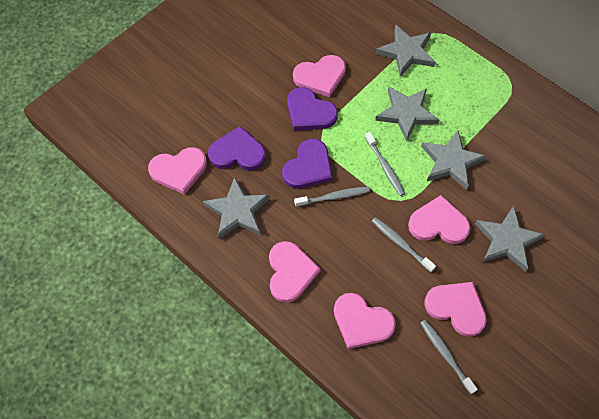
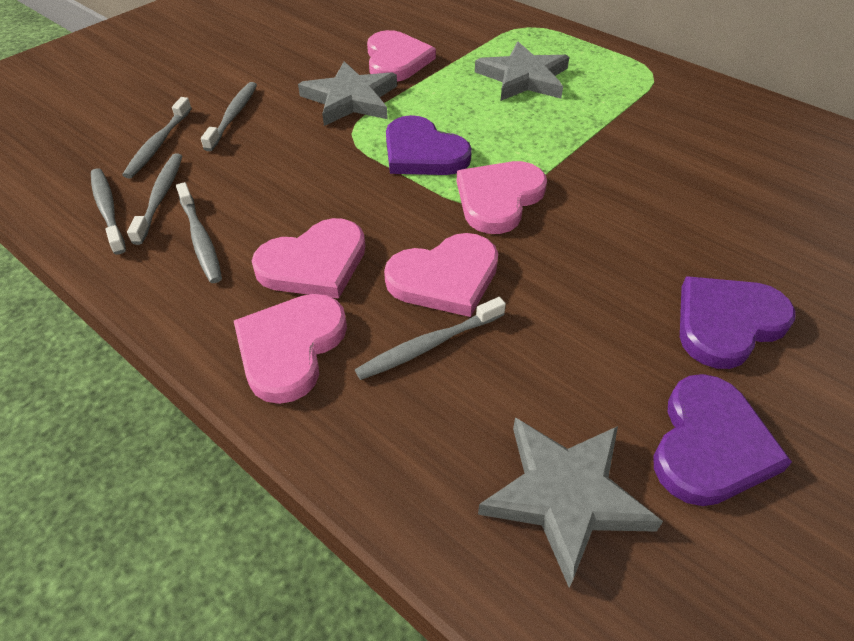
grey star: 5 -> 3
grey toothbrush: 4 -> 6
pink heart: 6 -> 5

